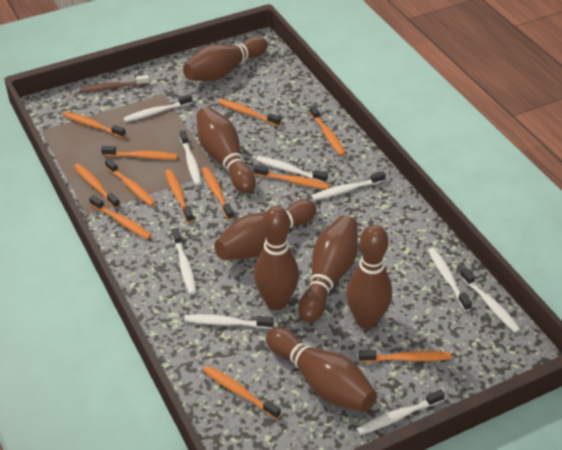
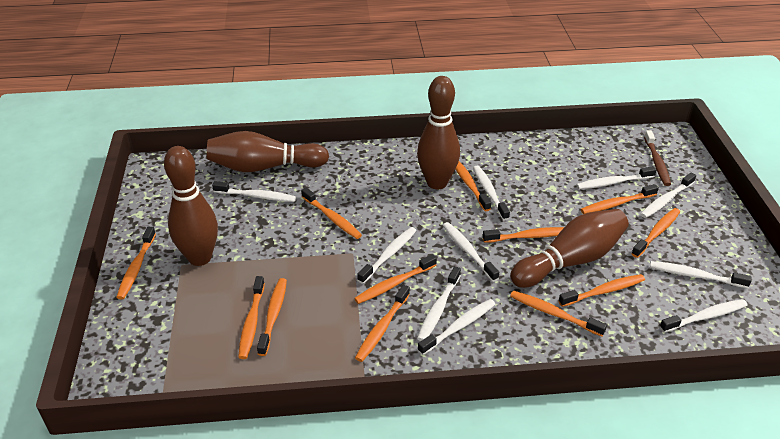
brown bowling pin: 7 -> 4
white toothbrush: 9 -> 10

